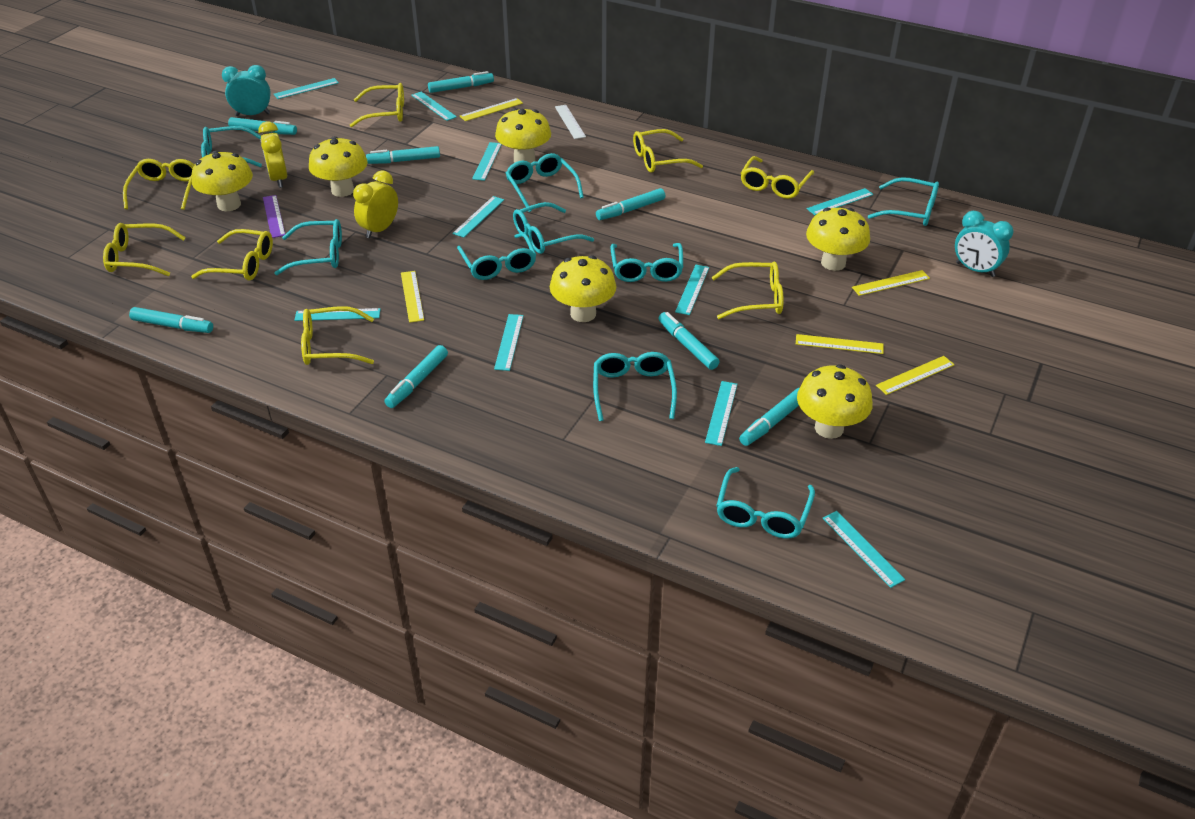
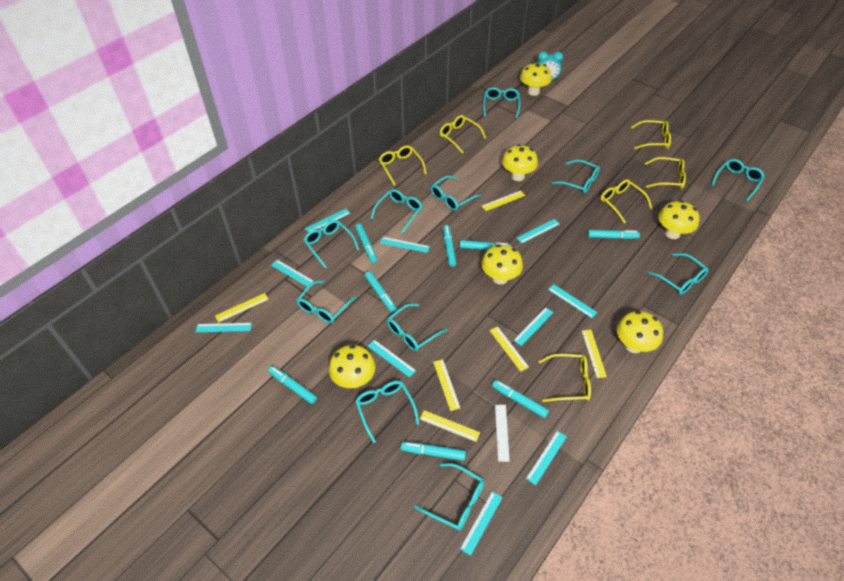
purple ruler: 1 -> 0
turquoise clock: 2 -> 1
turquoise glasses: 9 -> 11
yellow clock: 2 -> 0
yellow glasses: 8 -> 6
yellow ruler: 5 -> 6

